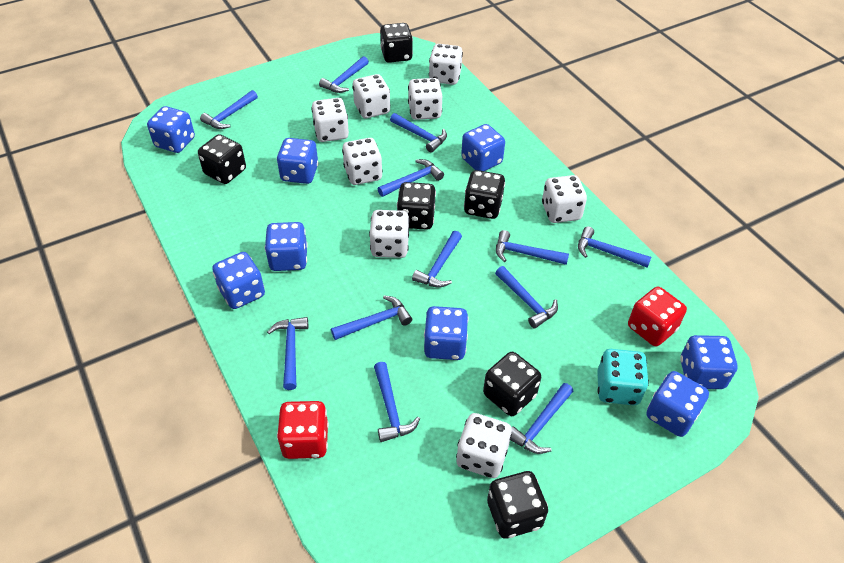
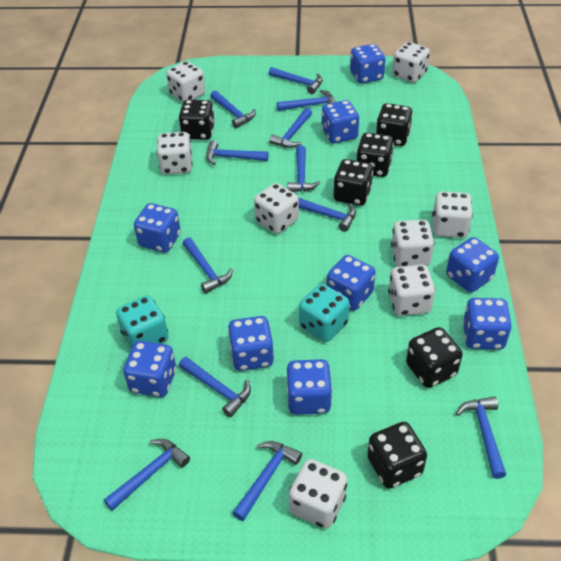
blue dice: 8 -> 9
red dice: 2 -> 0
turquoise dice: 1 -> 2

